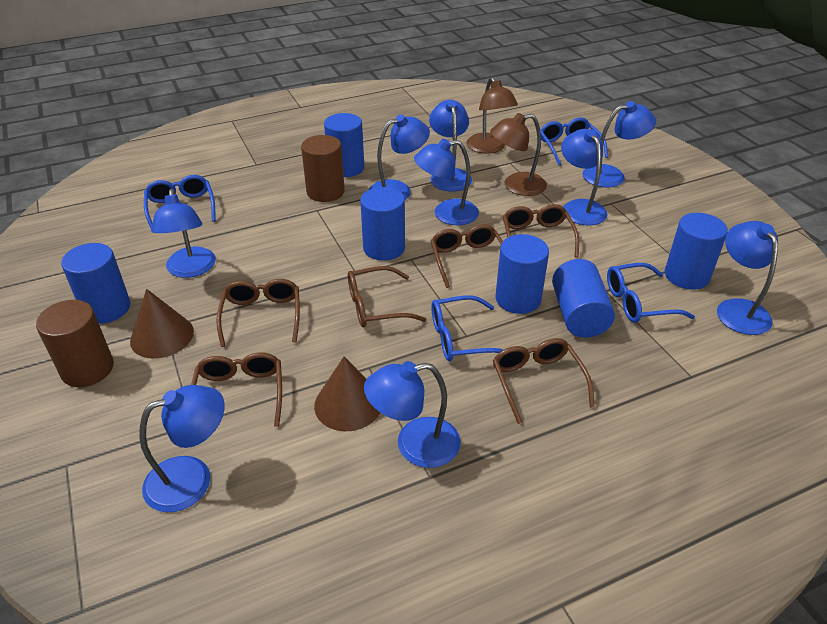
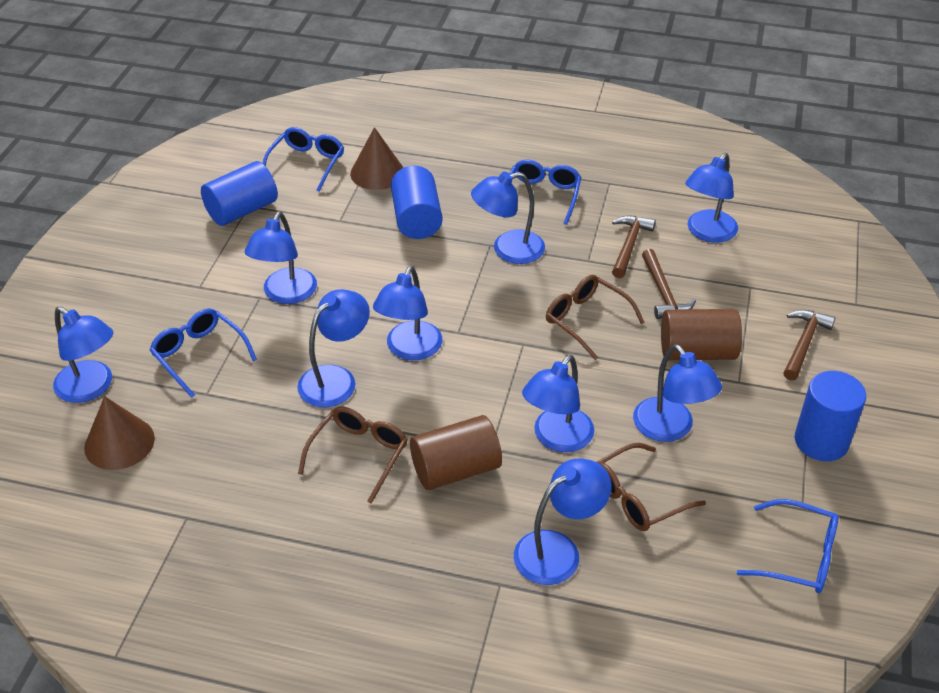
blue cylinder: 6 -> 3
brown glasses: 6 -> 3
brown hammer: 0 -> 3
brown lamp: 2 -> 0

